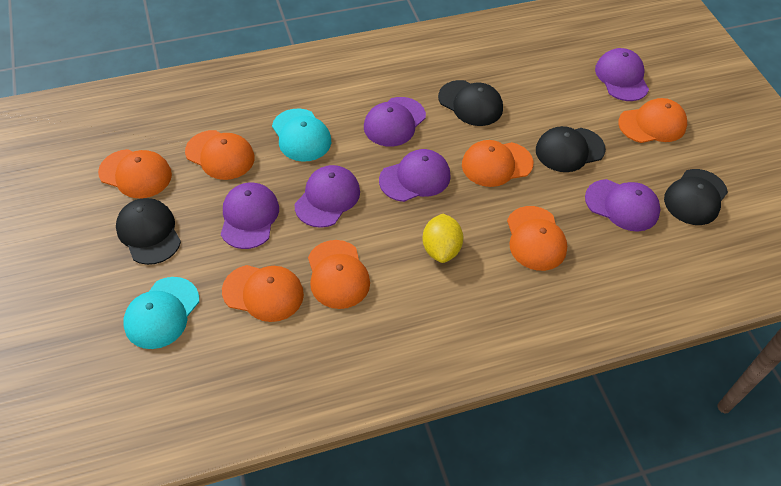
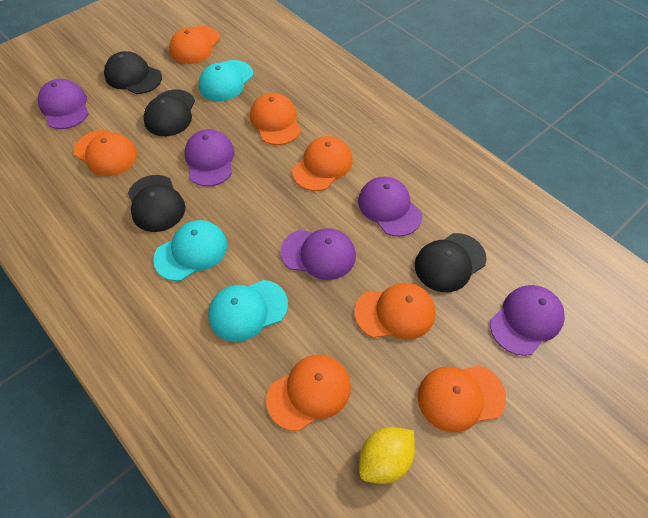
purple cap: 6 -> 5
turquoise cap: 2 -> 3

